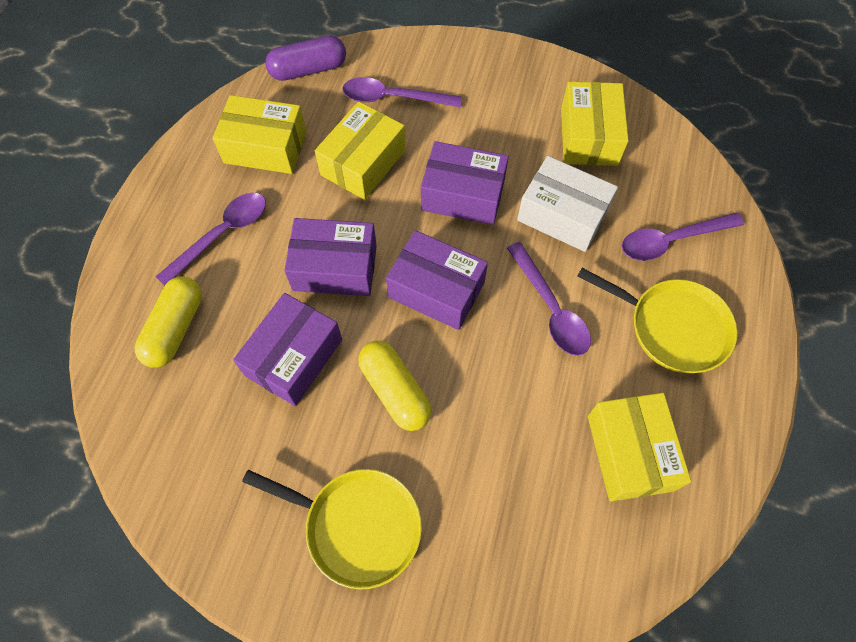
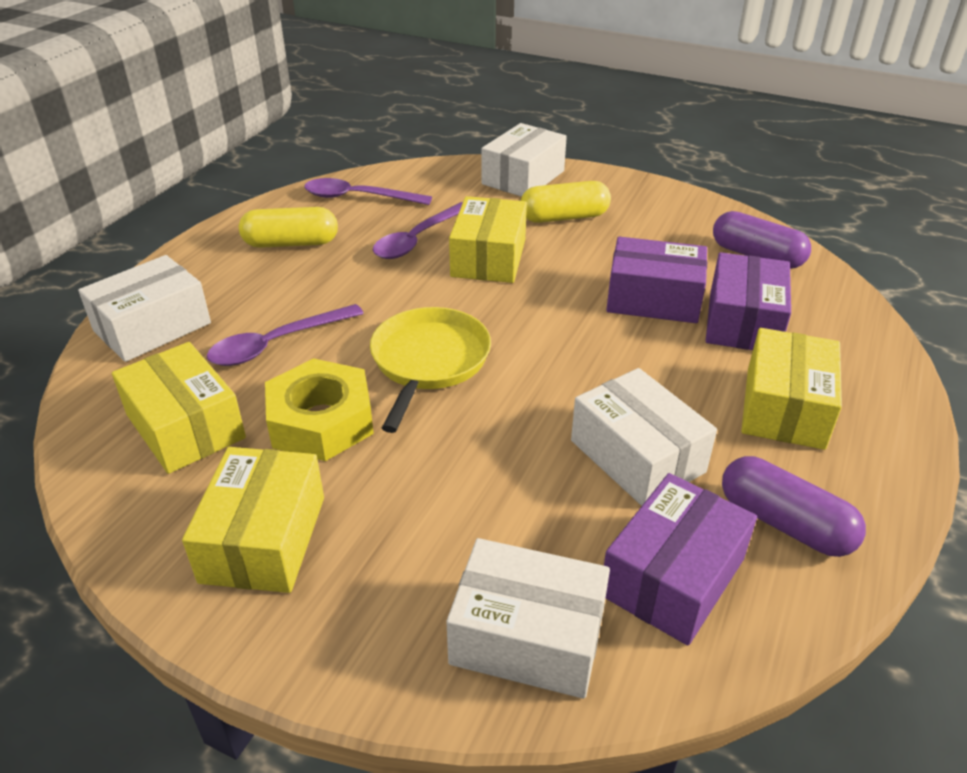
purple box: 4 -> 3
purple capsule: 1 -> 2
purple spoon: 4 -> 3
white box: 1 -> 4
yellow nut: 0 -> 1
yellow pan: 2 -> 1

